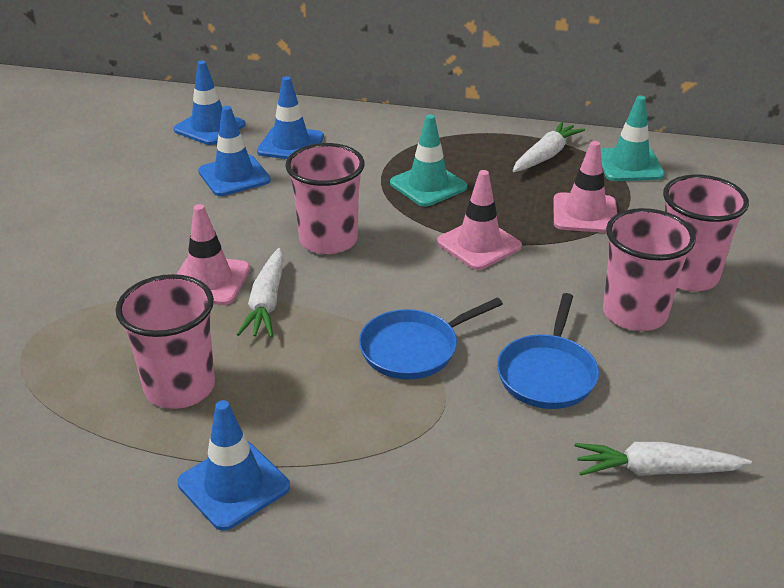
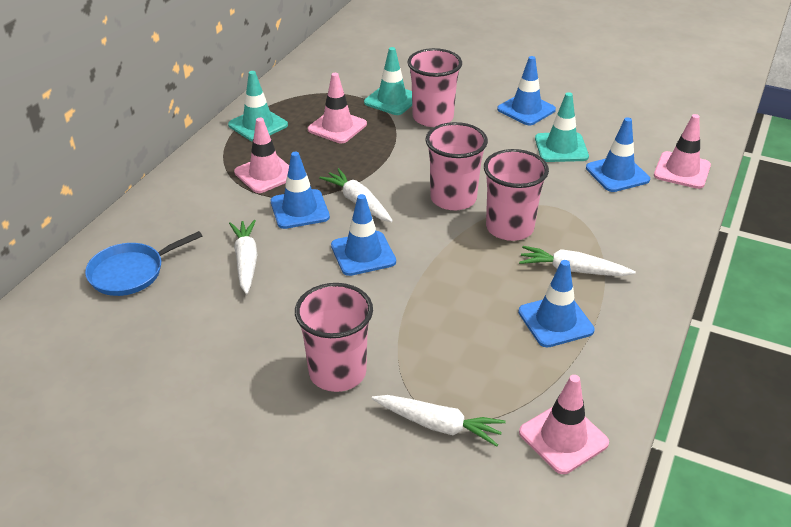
blue pan: 2 -> 1
blue traffic cone: 4 -> 5
pink traffic cone: 3 -> 4
turquoise traffic cone: 2 -> 3
white carrot: 3 -> 4

